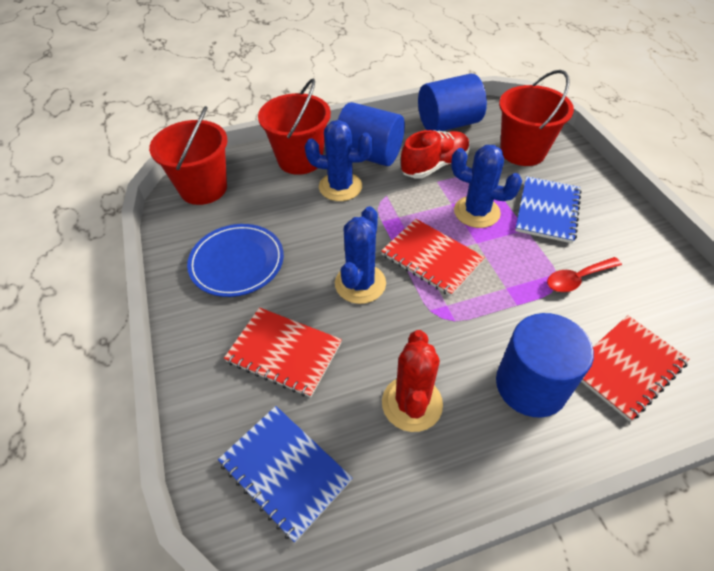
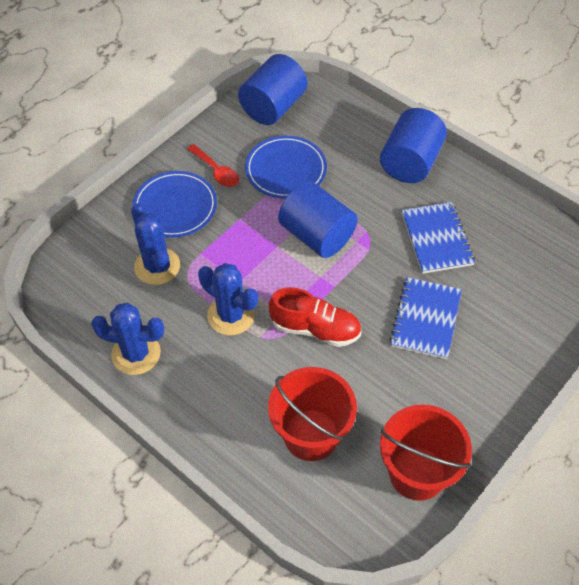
blue plate: 1 -> 2
red bucket: 3 -> 2
red cactus: 1 -> 0
red notebook: 3 -> 0

